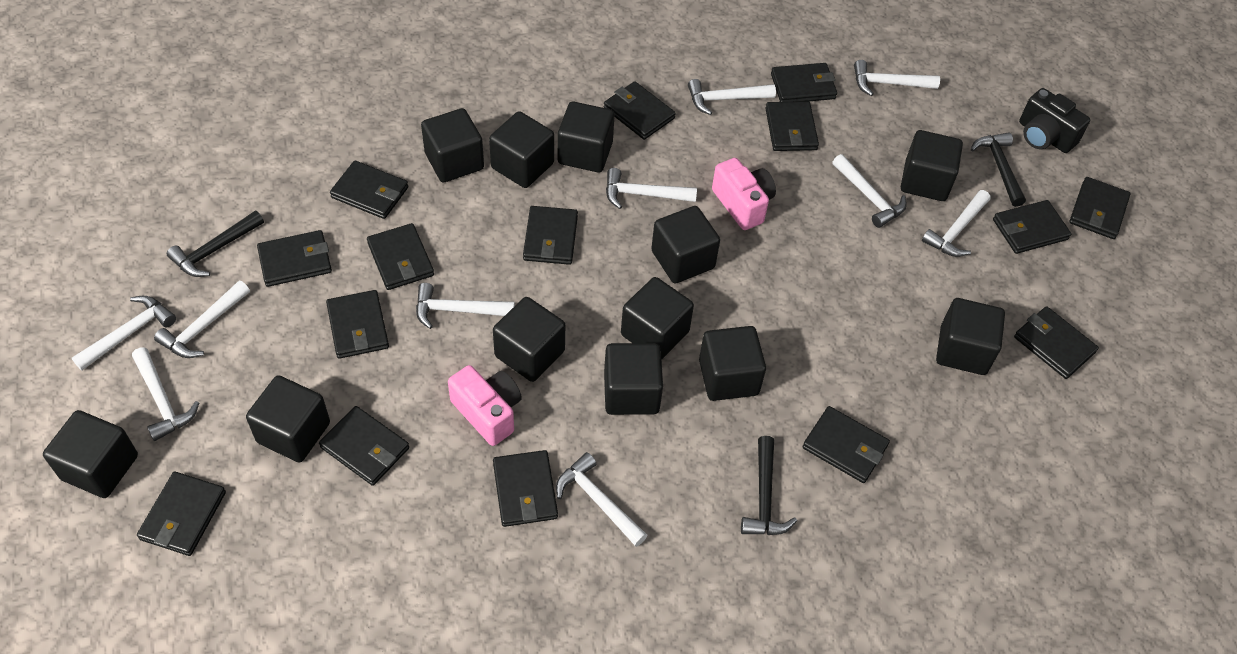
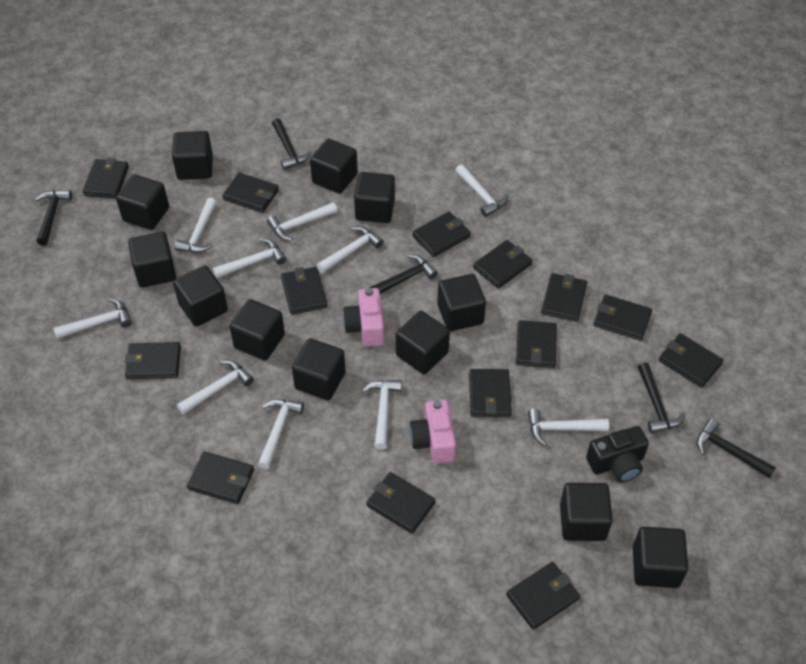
black hammer: 3 -> 5
black wallet: 15 -> 14

